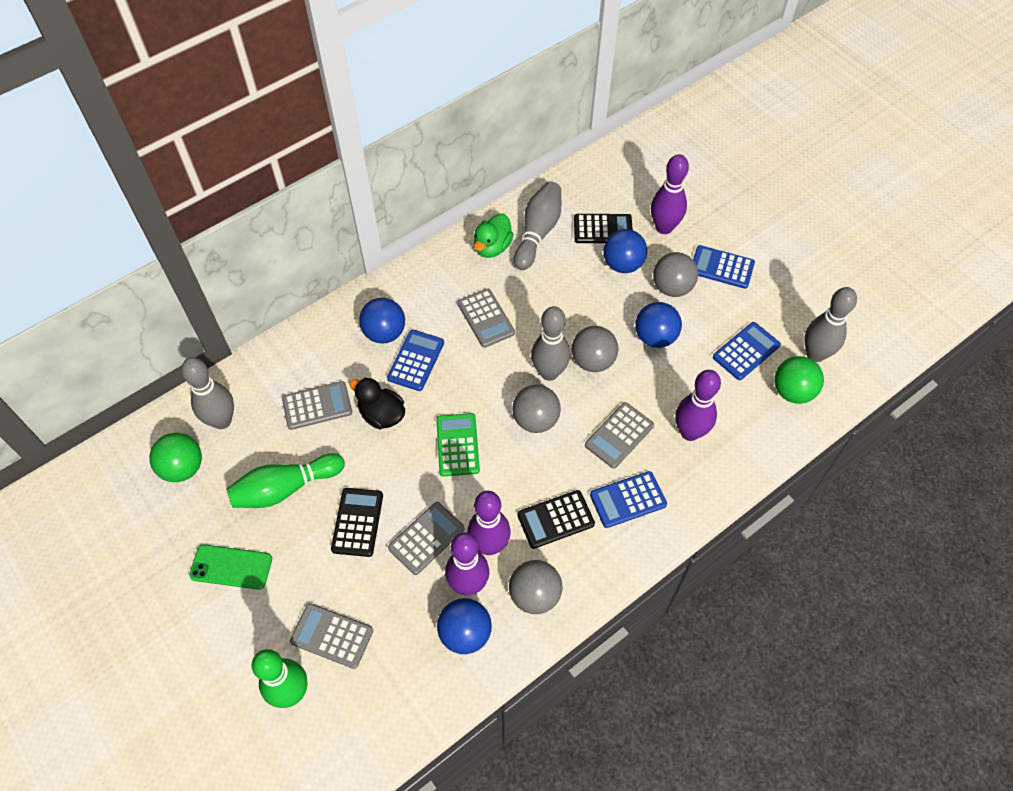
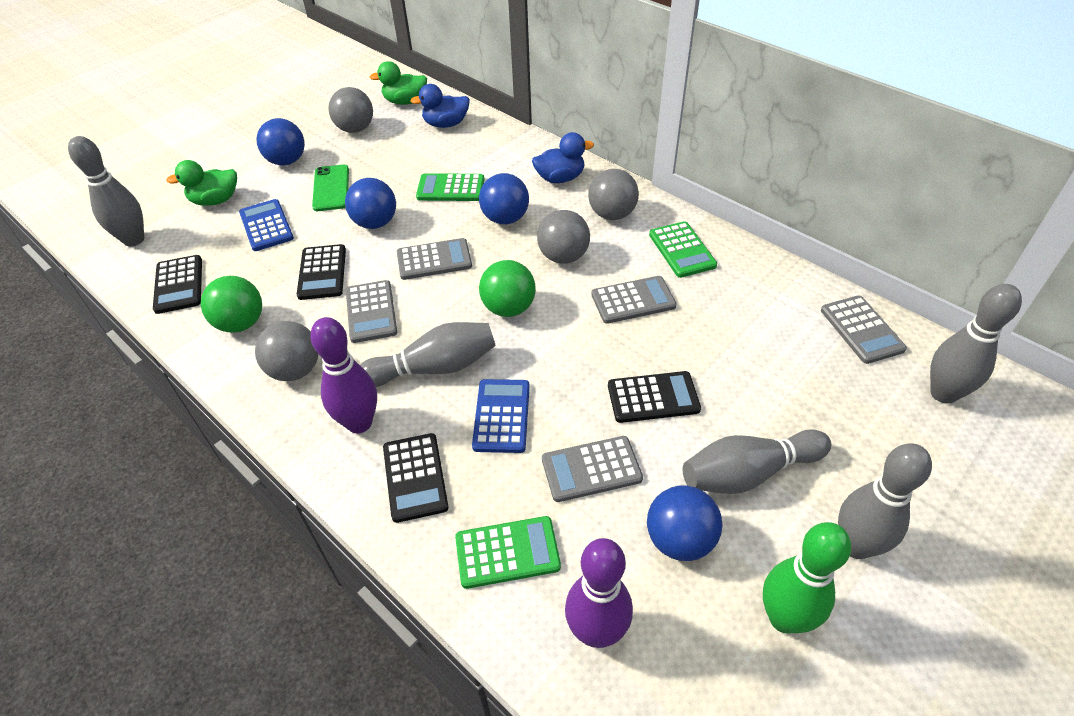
black calculator: 3 -> 4
black duck: 1 -> 0
blue calculator: 4 -> 2
blue duck: 0 -> 2
green bowling pin: 2 -> 1
green calculator: 1 -> 3
green duck: 1 -> 2
grey bowling pin: 4 -> 5
purple bowling pin: 4 -> 2

